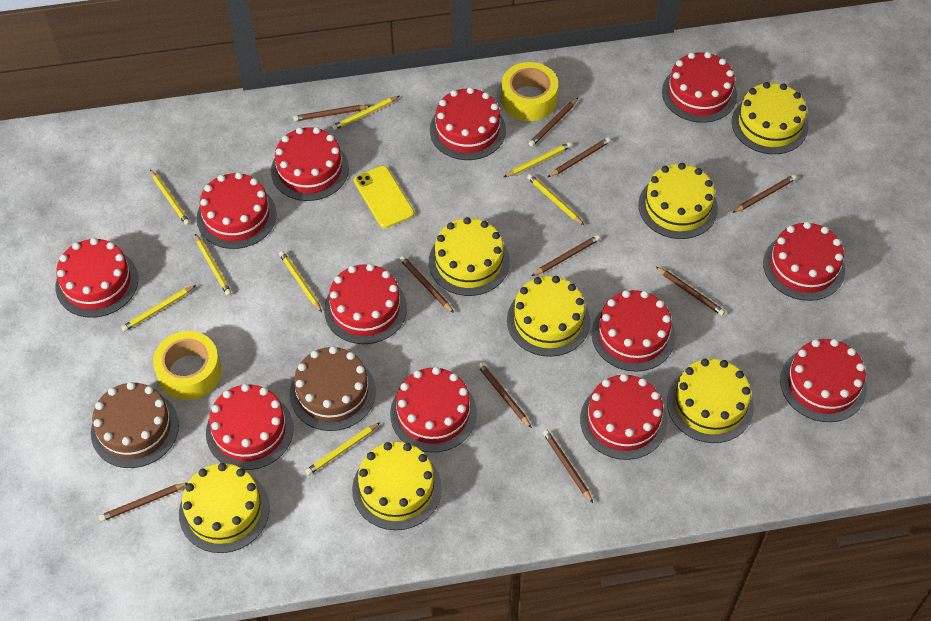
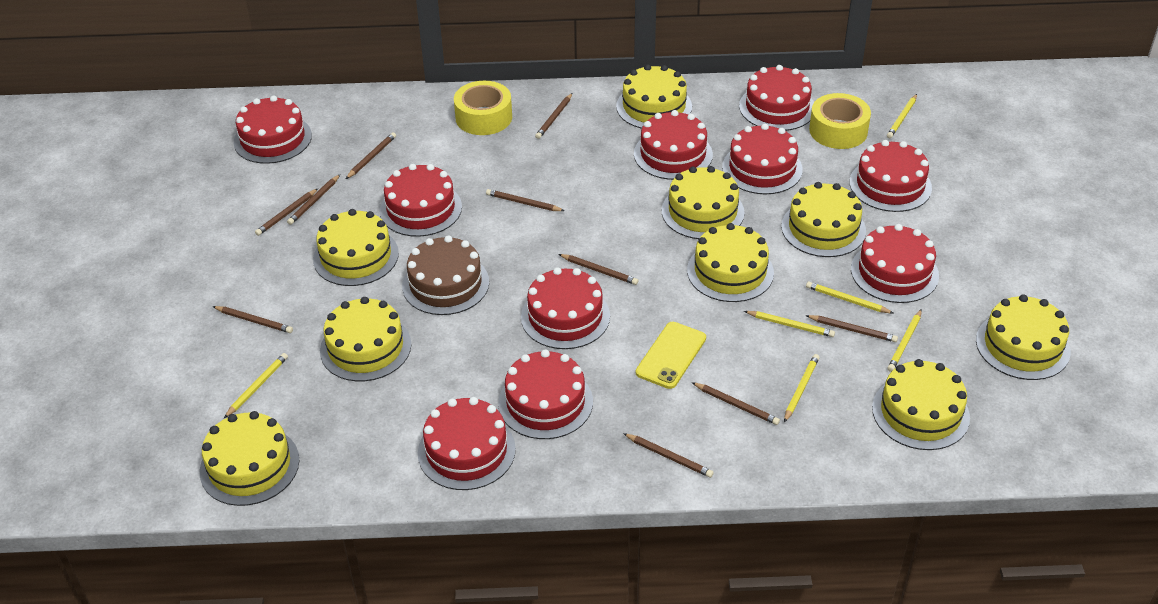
brown cake: 2 -> 1
red cake: 12 -> 10
yellow cake: 7 -> 9
yellow pencil: 8 -> 6

